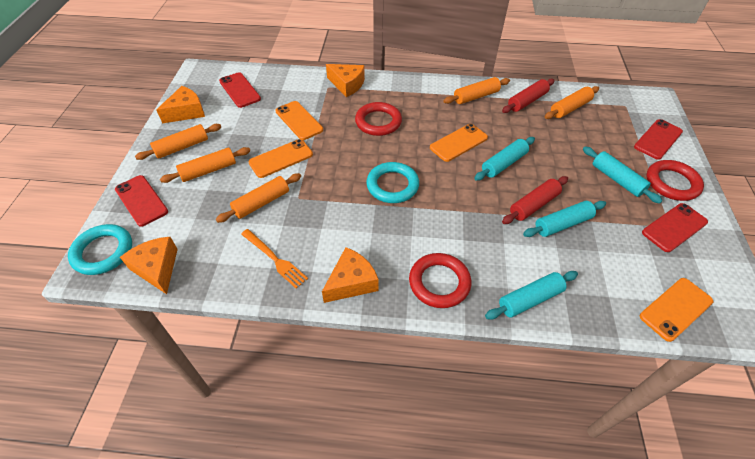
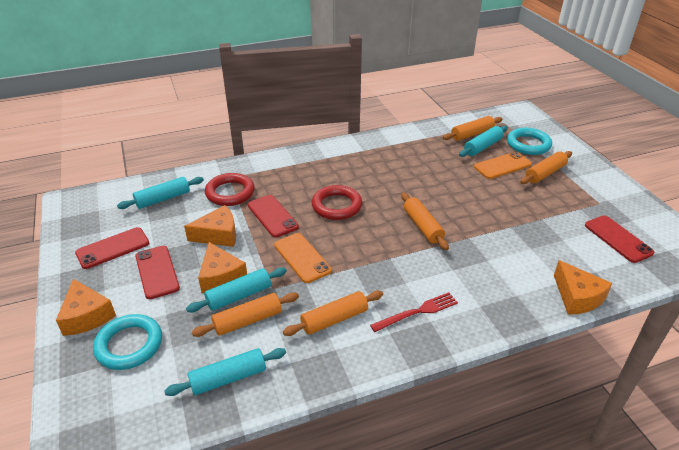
orange fork: 1 -> 0
orange phone: 4 -> 2
red fork: 0 -> 1
red ring: 3 -> 2
red rolling pin: 2 -> 0

